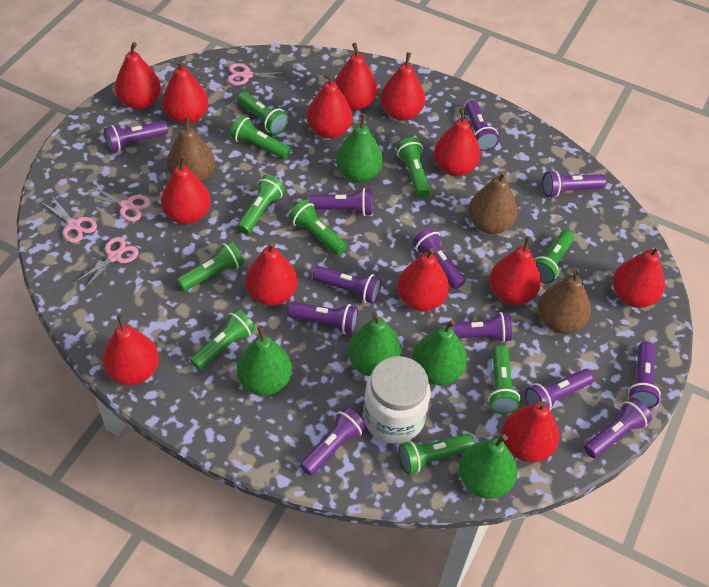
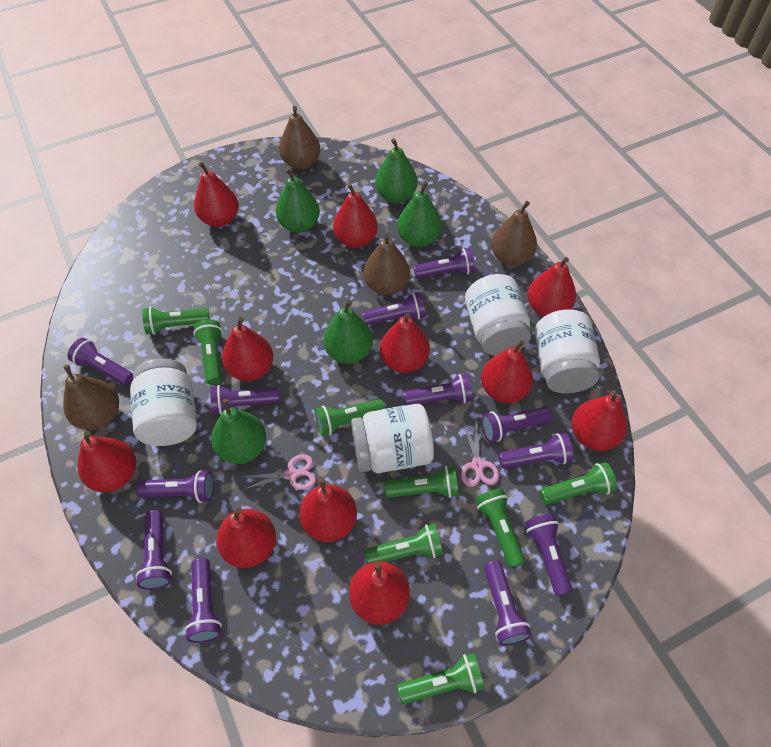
brown pear: 3 -> 4
green flashlight: 10 -> 8
pink scissors: 4 -> 2
red pear: 13 -> 11
white jar: 1 -> 4

